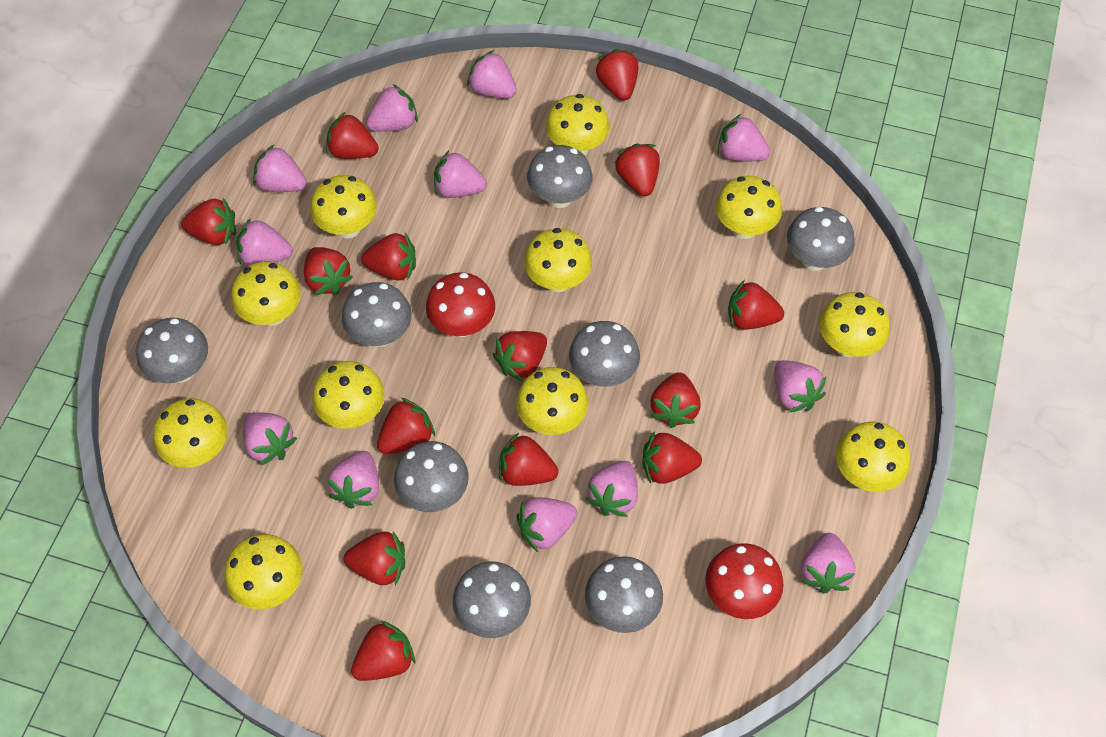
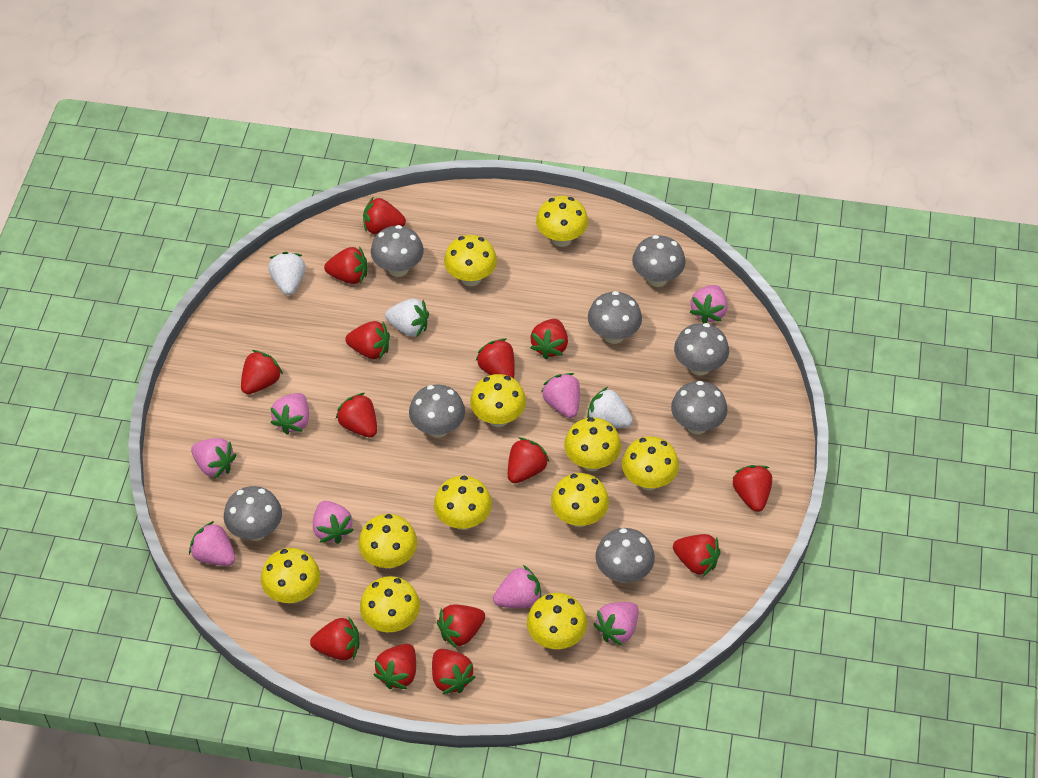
pink strawberry: 12 -> 8
red mushroom: 2 -> 0
white strawberry: 0 -> 3

